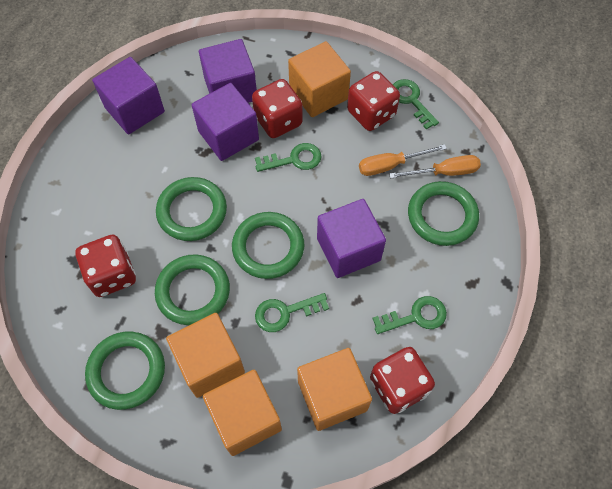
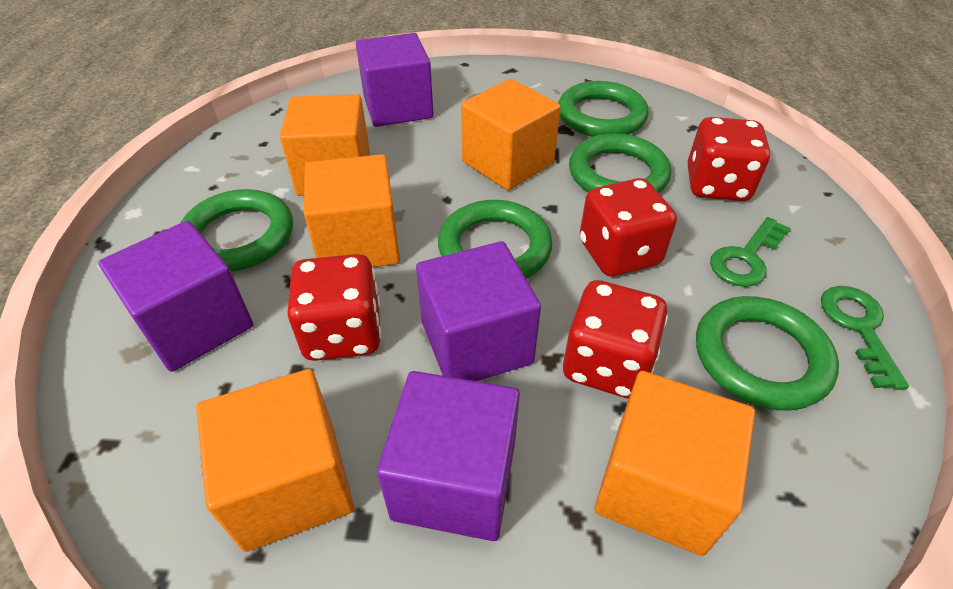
green key: 4 -> 2
orange cube: 4 -> 5
orange screwdriver: 2 -> 0

